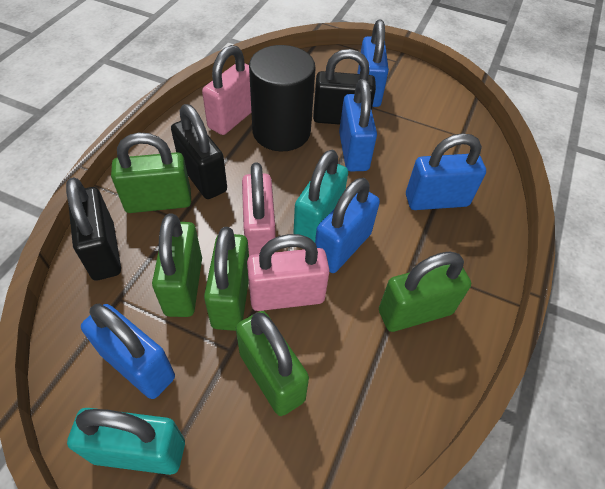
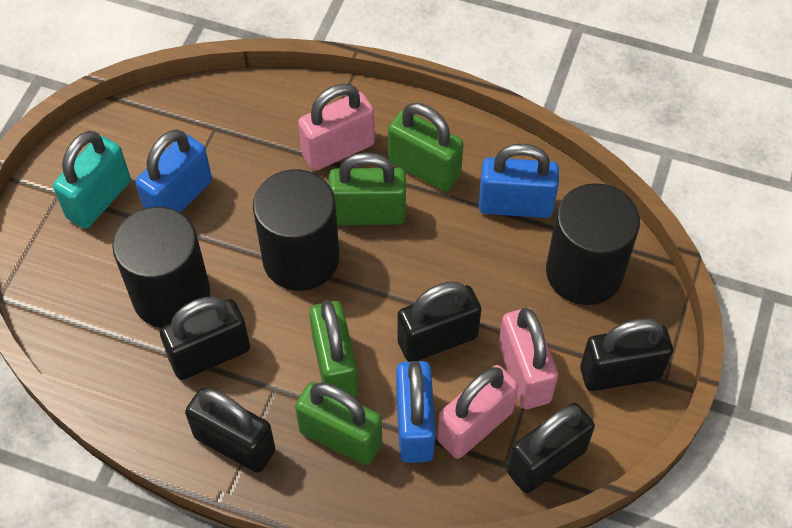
black cylinder: 1 -> 3
black padlock: 3 -> 5
blue padlock: 5 -> 3
green padlock: 5 -> 4
turquoise padlock: 2 -> 1

